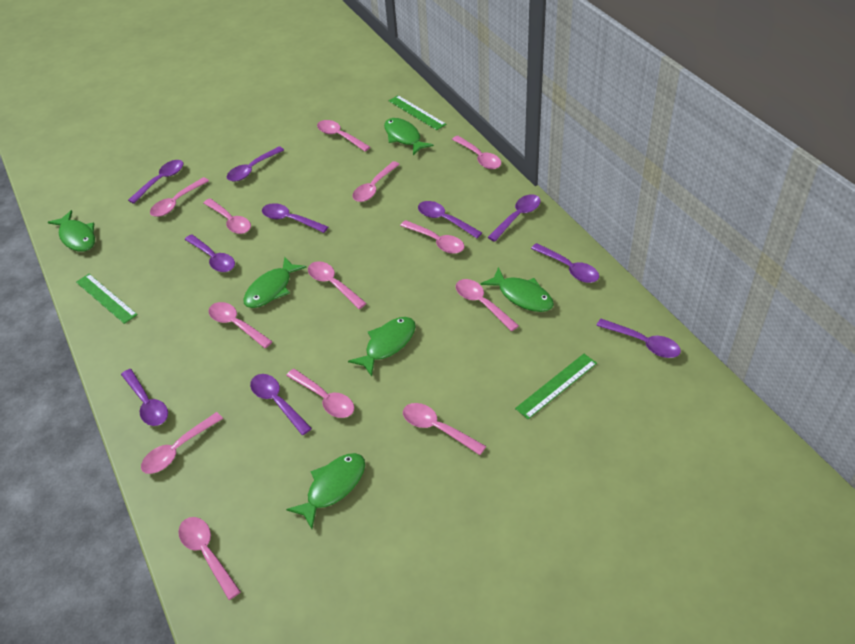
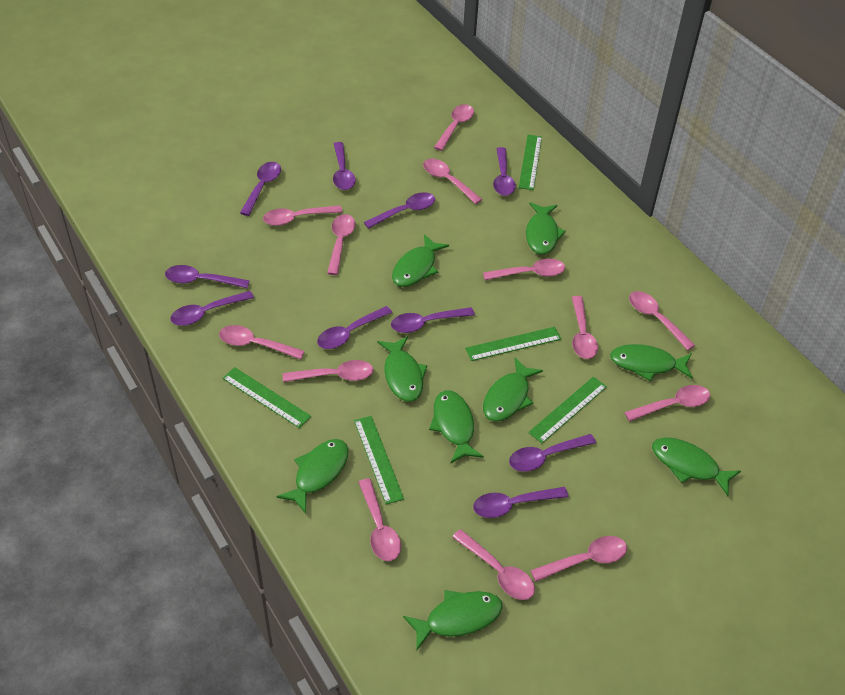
green fish: 6 -> 9
green ruler: 3 -> 5

